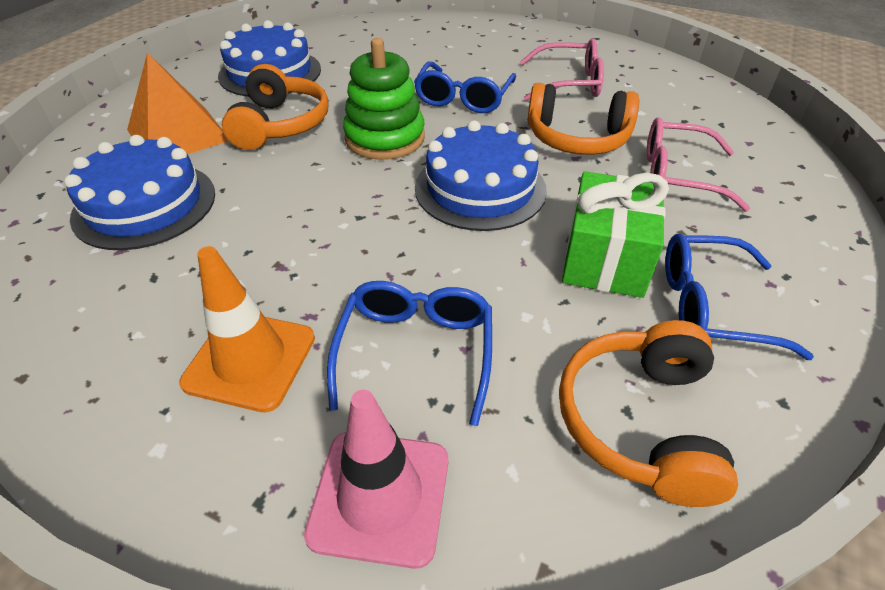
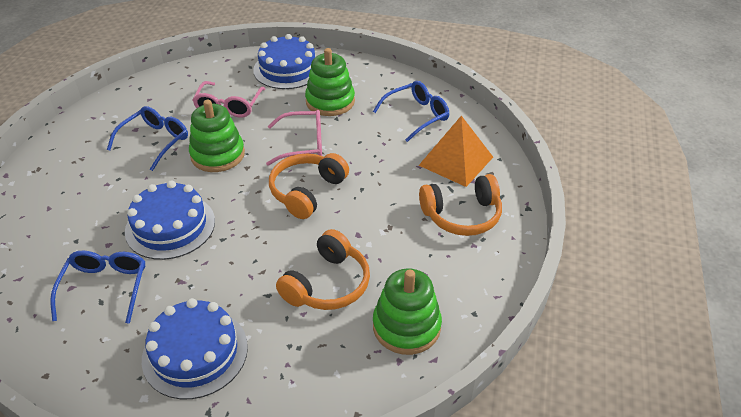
green gift: 1 -> 0
green stacking toy: 1 -> 3
orange traffic cone: 1 -> 0
pink traffic cone: 1 -> 0

